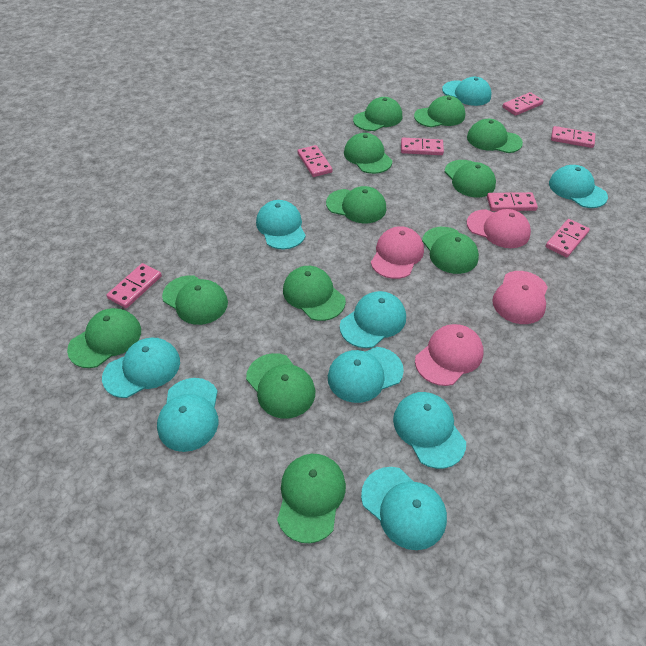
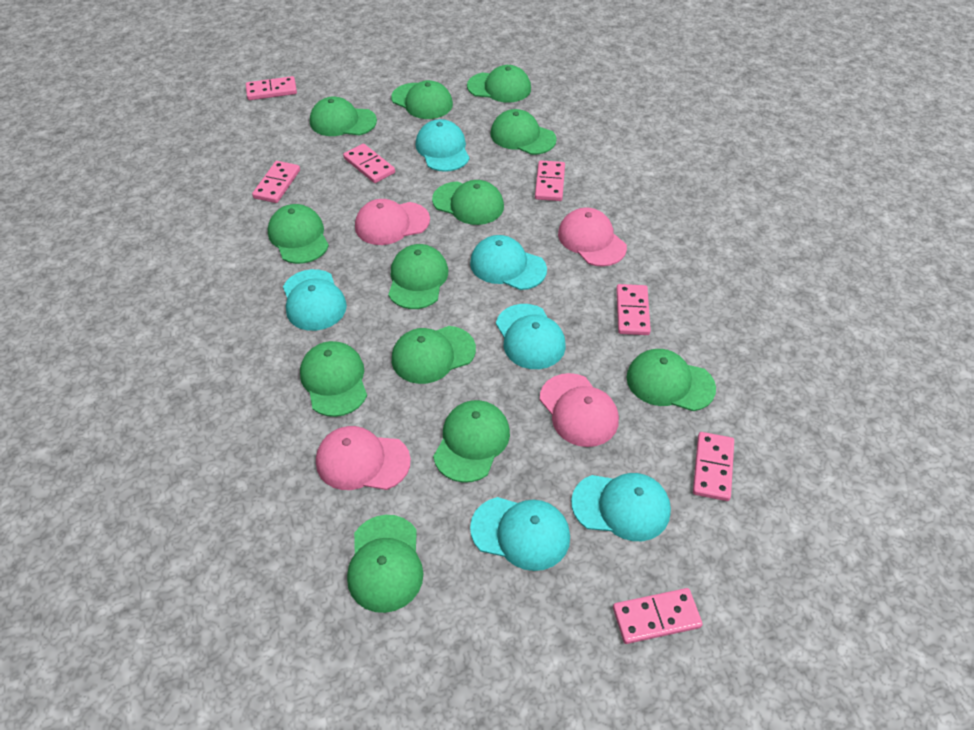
turquoise cap: 9 -> 6

